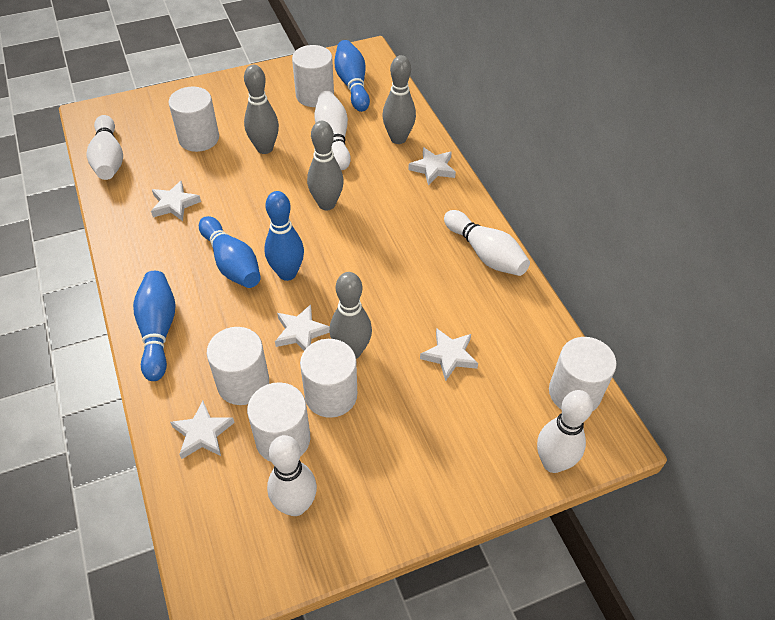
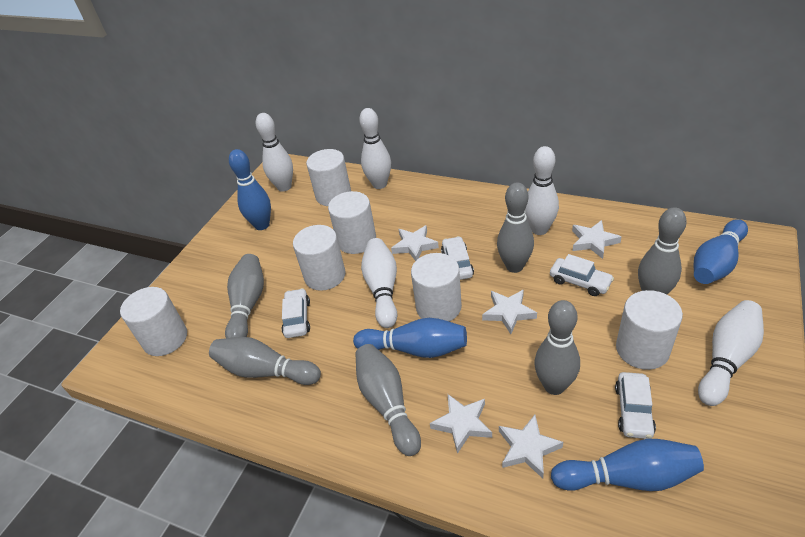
grey bowling pin: 4 -> 6
white car: 0 -> 4

